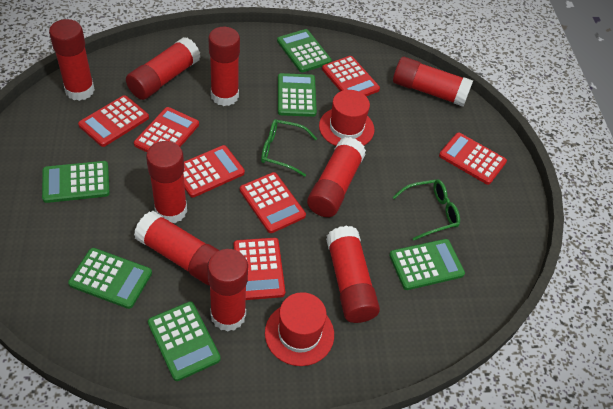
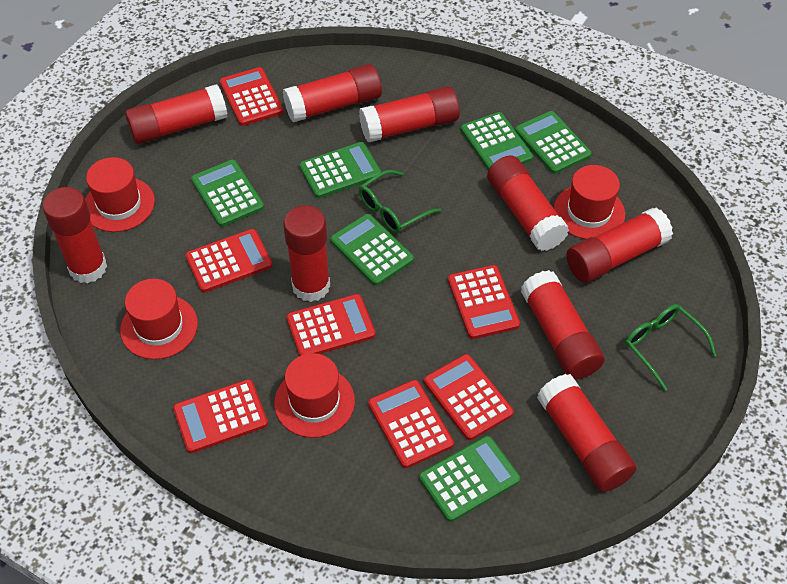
red hat: 2 -> 4

